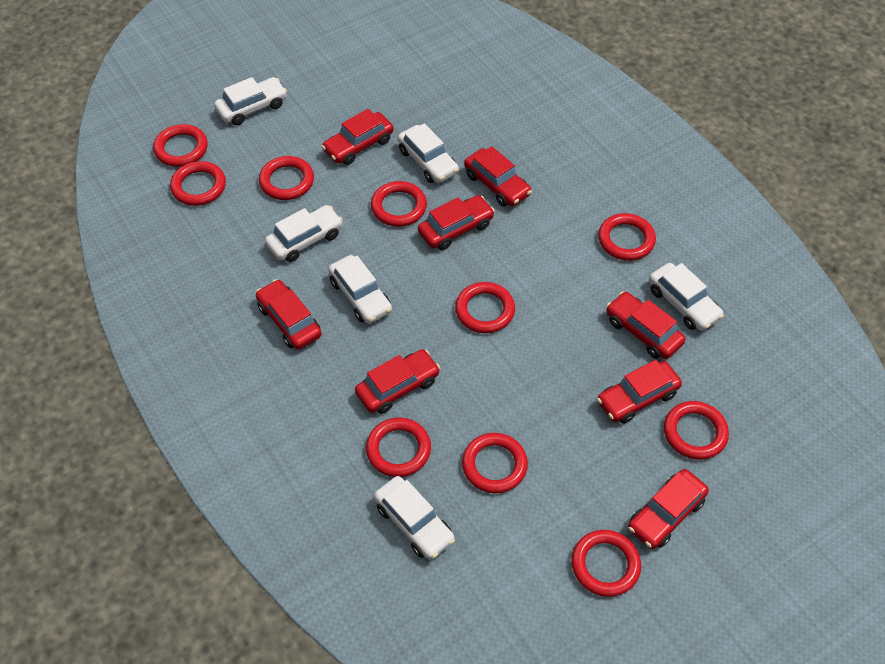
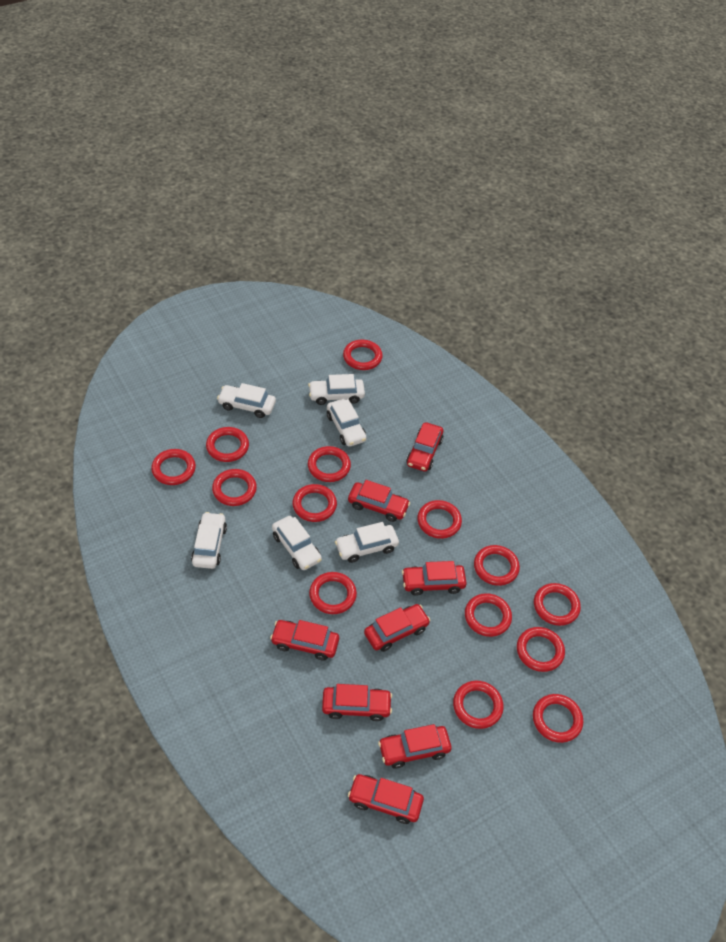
red ring: 10 -> 14

